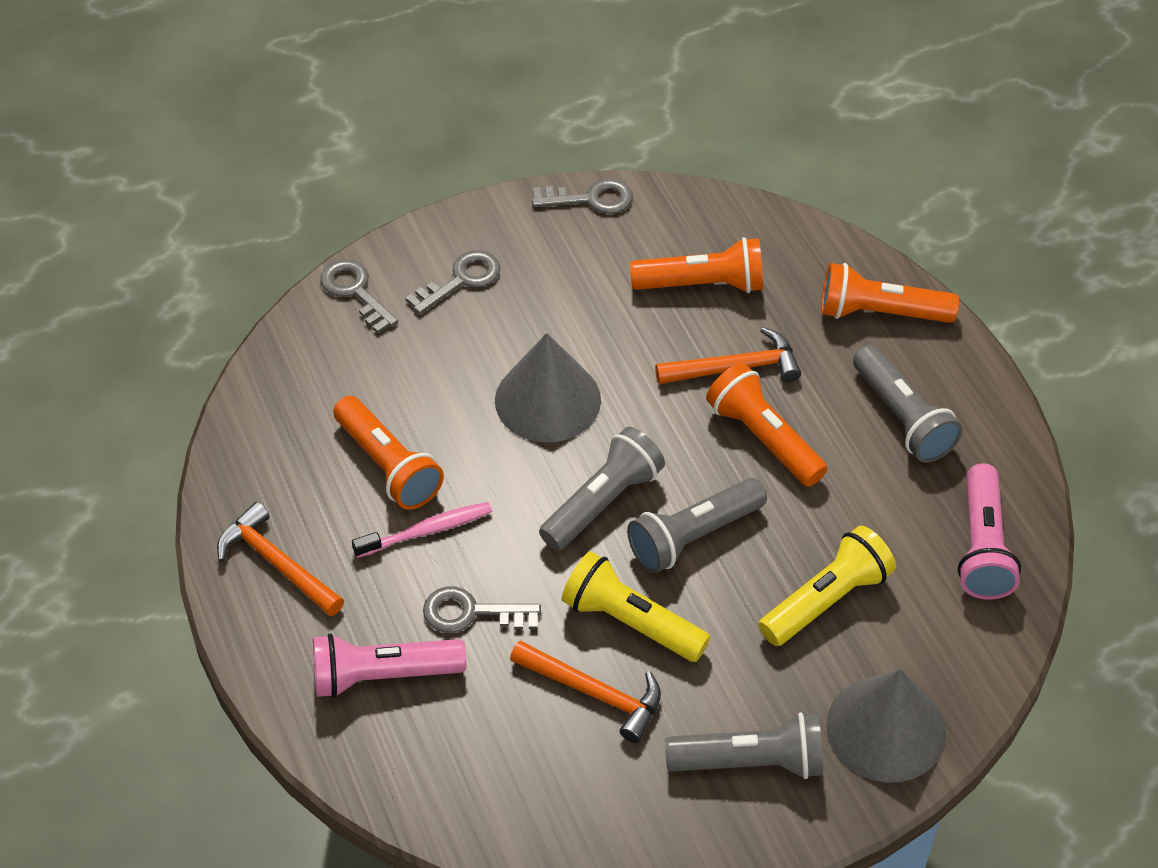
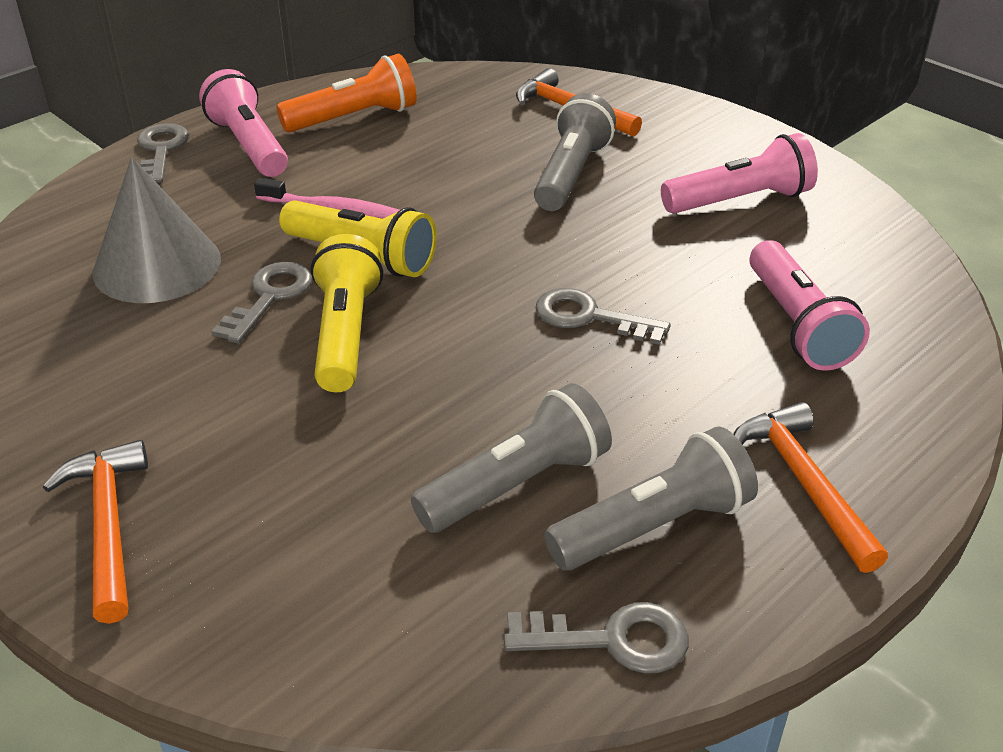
grey cone: 2 -> 1
grey flashlight: 4 -> 3
orange flashlight: 4 -> 1
pink flashlight: 2 -> 3

